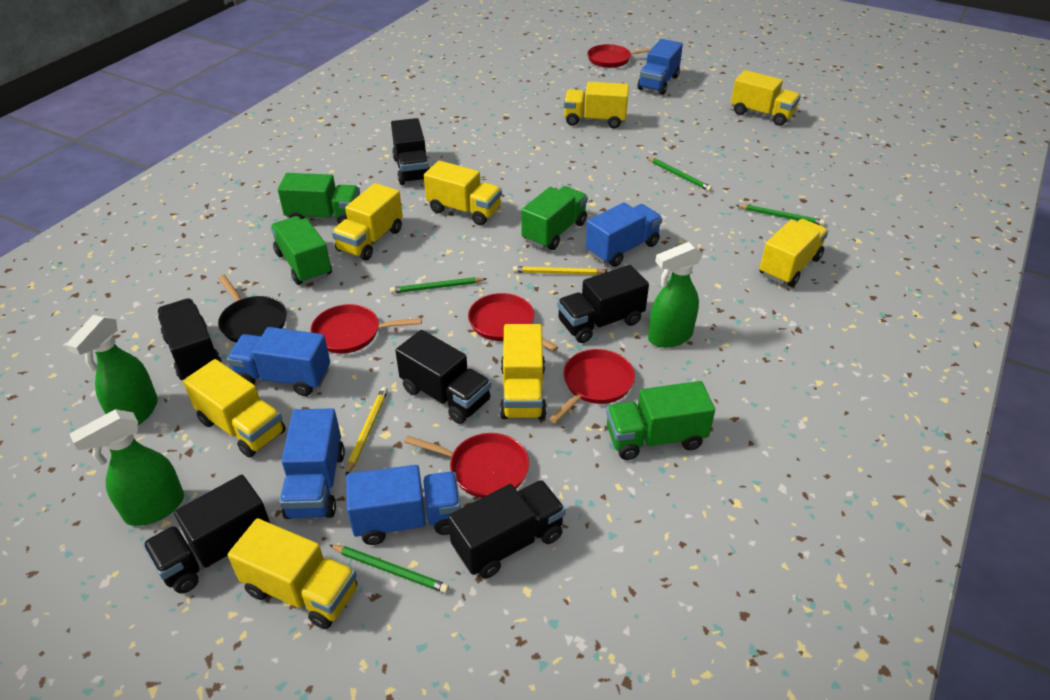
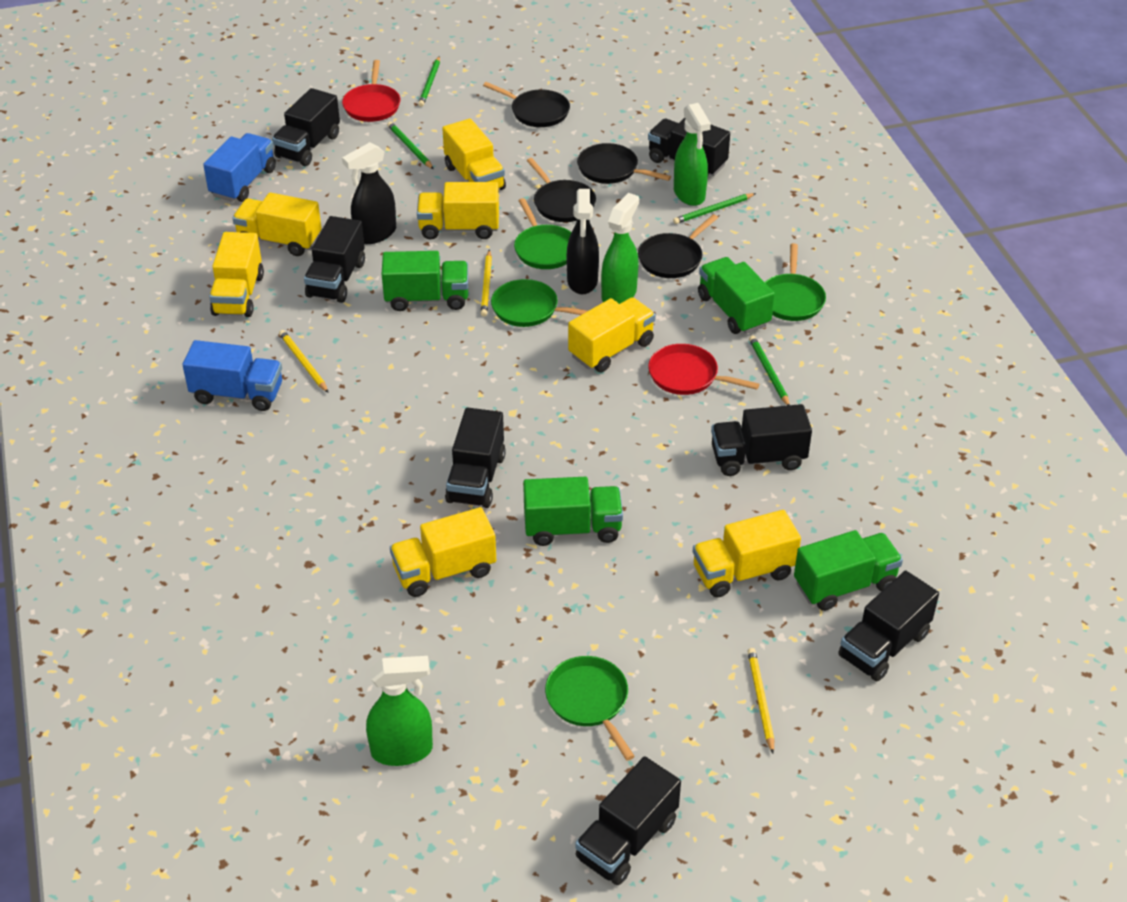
black pan: 1 -> 4
black spray bottle: 0 -> 2
black truck: 6 -> 7
blue truck: 5 -> 2
green pan: 0 -> 4
red pan: 5 -> 2
yellow pencil: 2 -> 3
yellow truck: 8 -> 7

